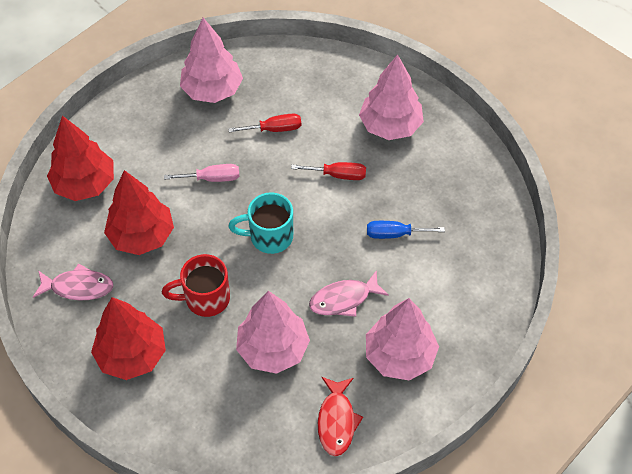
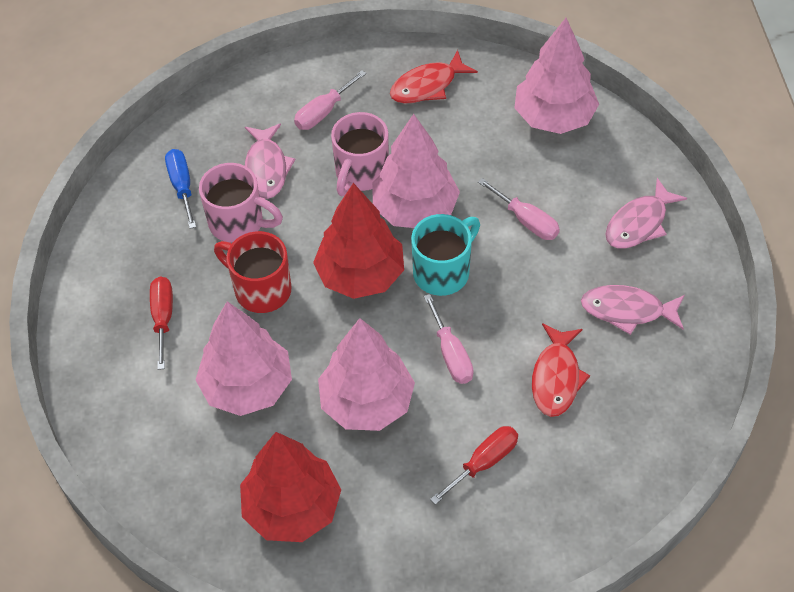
pink fish: 2 -> 3
pink mug: 0 -> 2
pink screwdriver: 1 -> 3
red fish: 1 -> 2
red tree: 3 -> 2

